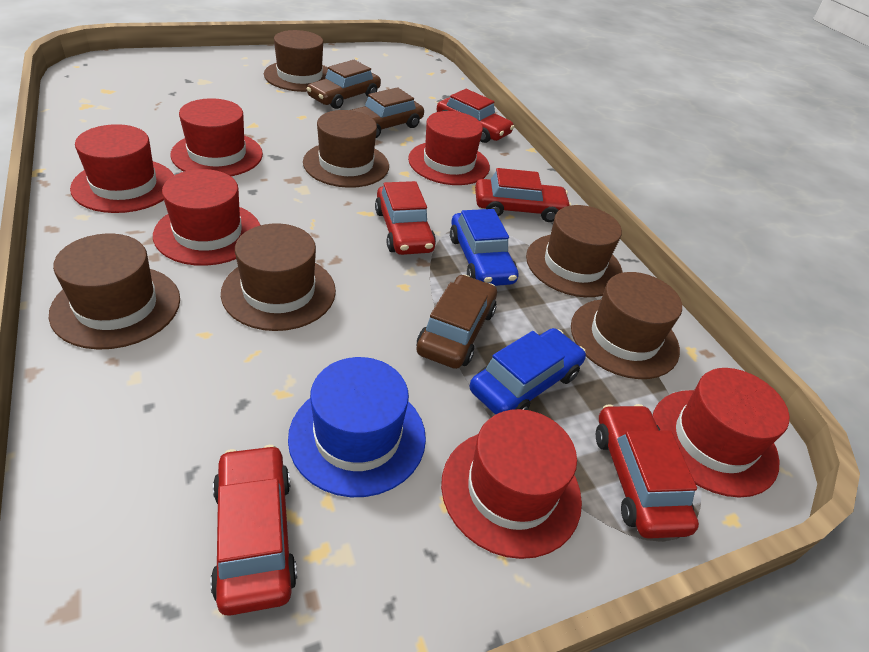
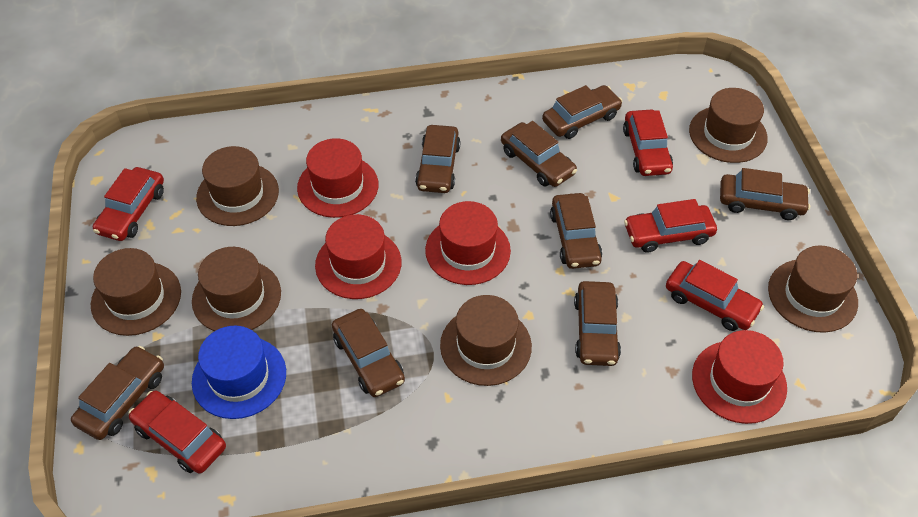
blue car: 2 -> 0
brown car: 3 -> 8
red hat: 6 -> 4

